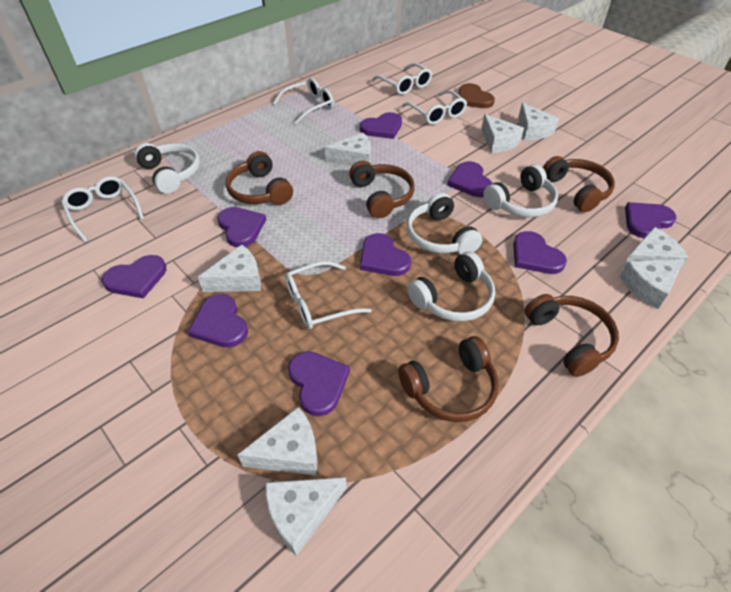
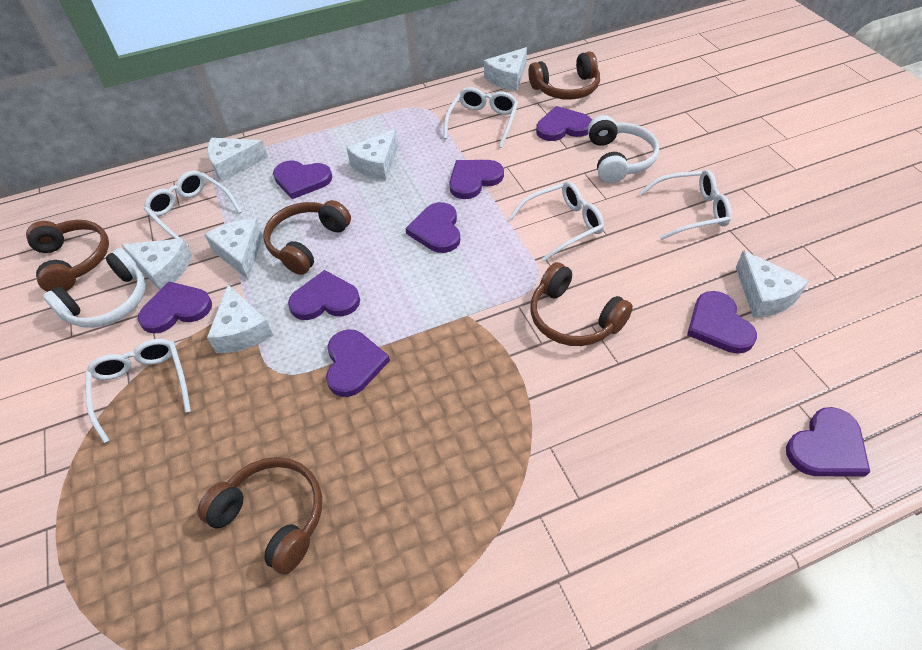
brown heart: 1 -> 0
white cheese: 8 -> 7
white headphones: 4 -> 2

